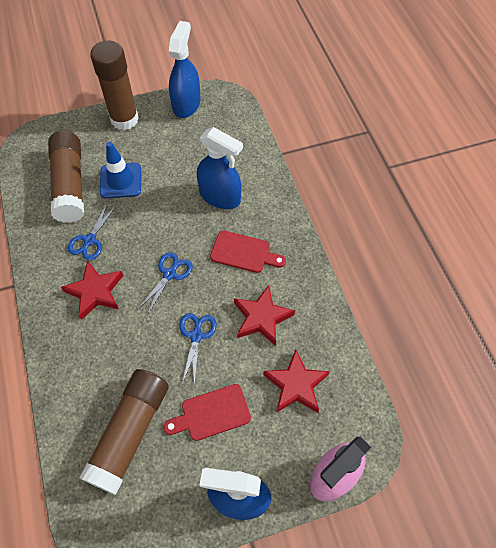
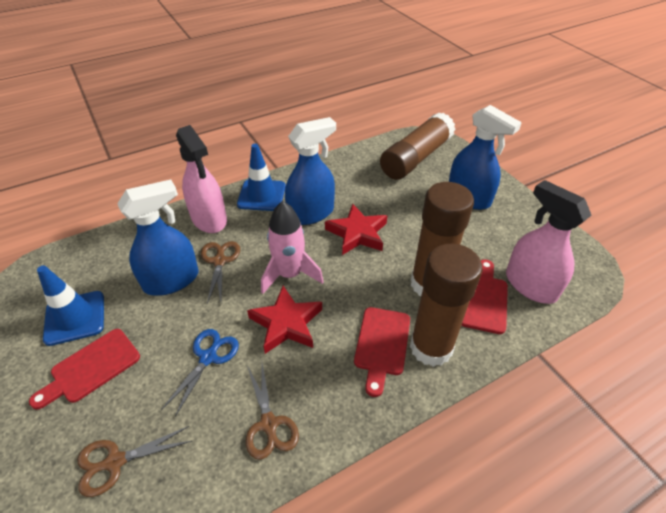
blue scissors: 3 -> 1
blue traffic cone: 1 -> 2
brown scissors: 0 -> 3
pink rocket: 0 -> 1
pink spray bottle: 1 -> 2
red cutting board: 2 -> 3
red star: 3 -> 2

